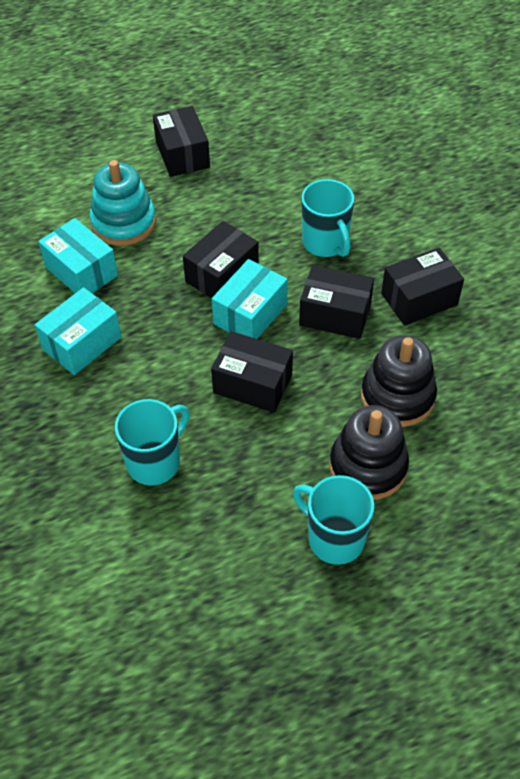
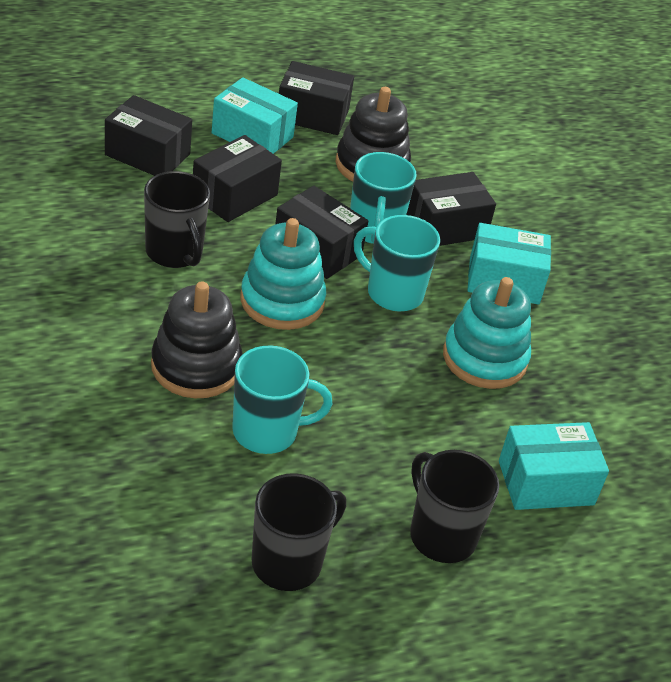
black mug: 0 -> 3
turquoise stacking toy: 1 -> 2

